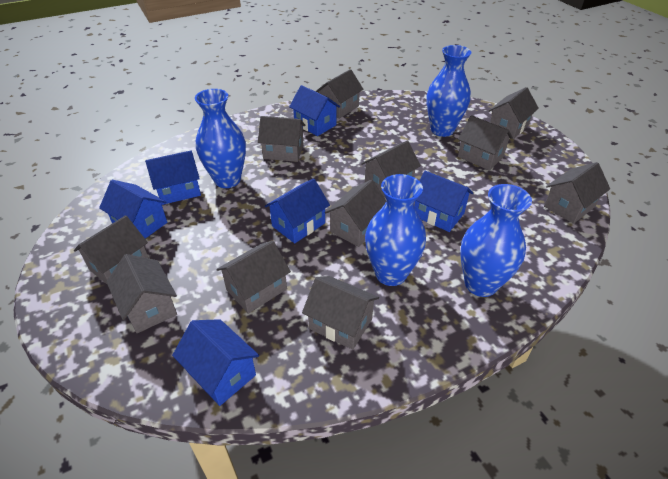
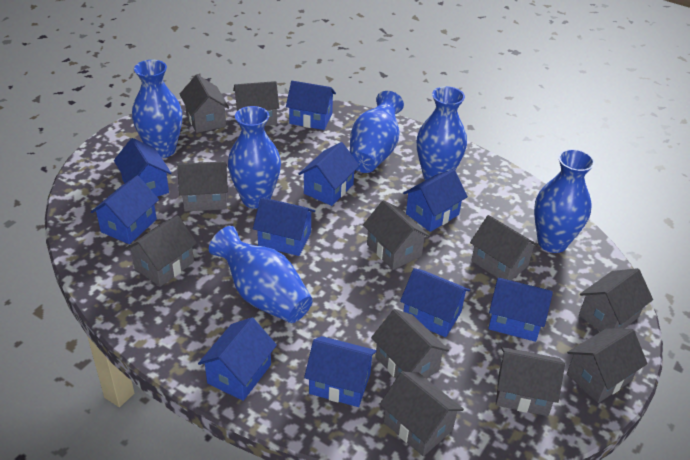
blue house: 6 -> 10
blue vase: 4 -> 6

